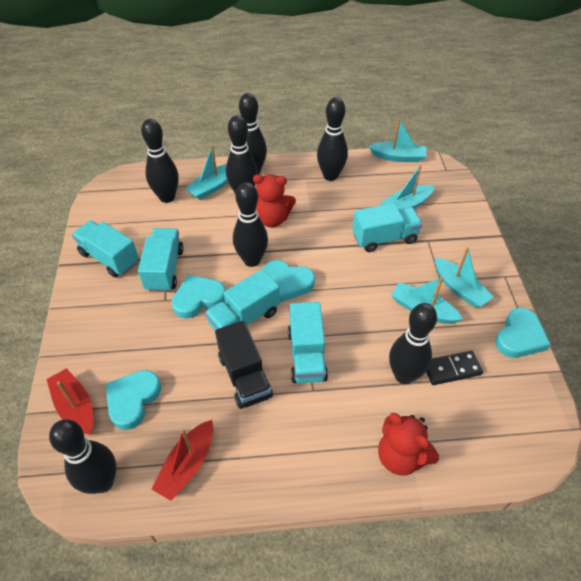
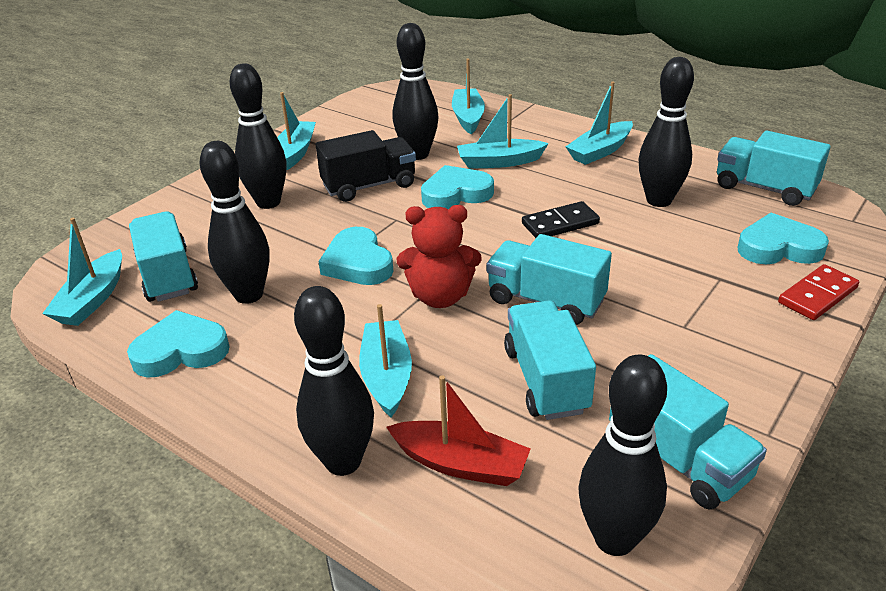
black bowling pin: 7 -> 6
red boat: 2 -> 1
red domino: 0 -> 1
red teddy bear: 2 -> 1
turquoise boat: 5 -> 6

